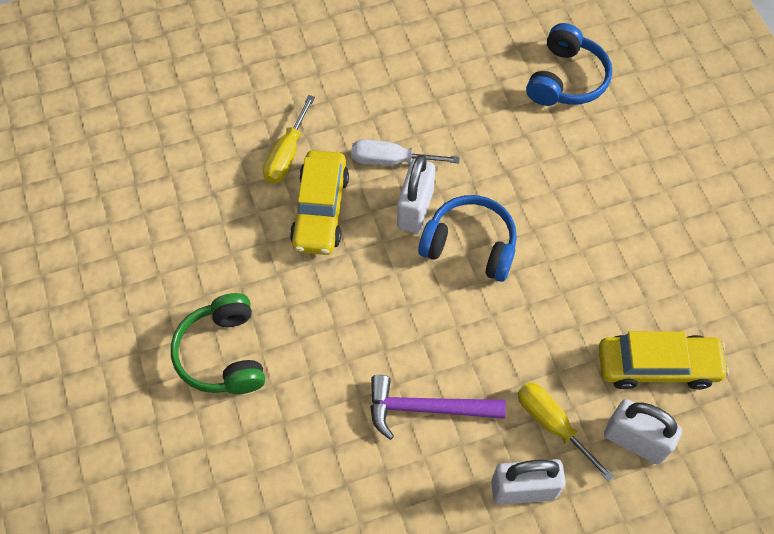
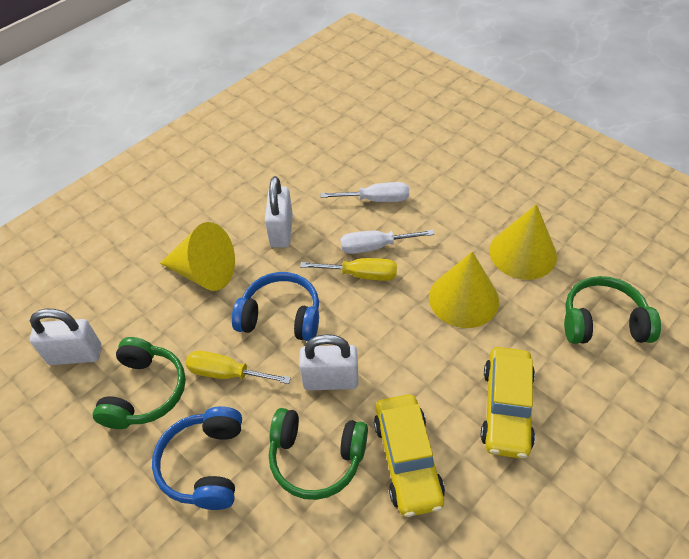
green headphones: 1 -> 3
purple hammer: 1 -> 0
white screwdriver: 1 -> 2
yellow cone: 0 -> 3

